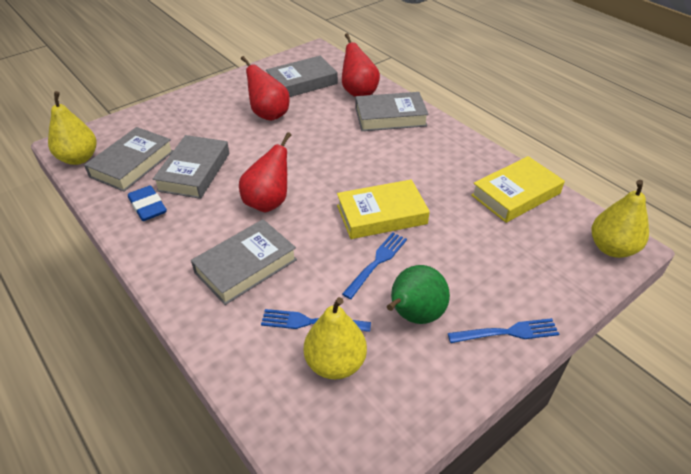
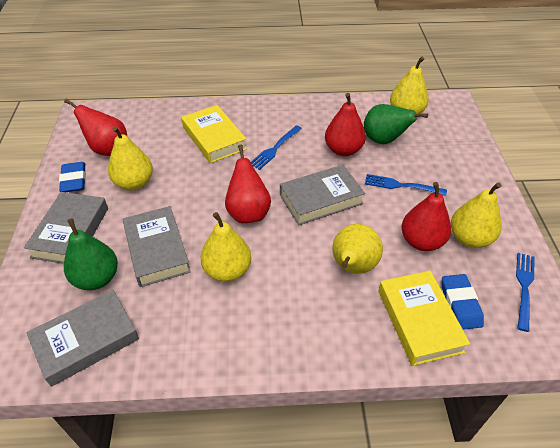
blue eraser: 1 -> 2
green pear: 1 -> 2
grey book: 5 -> 4
red pear: 3 -> 4
yellow pear: 3 -> 5

